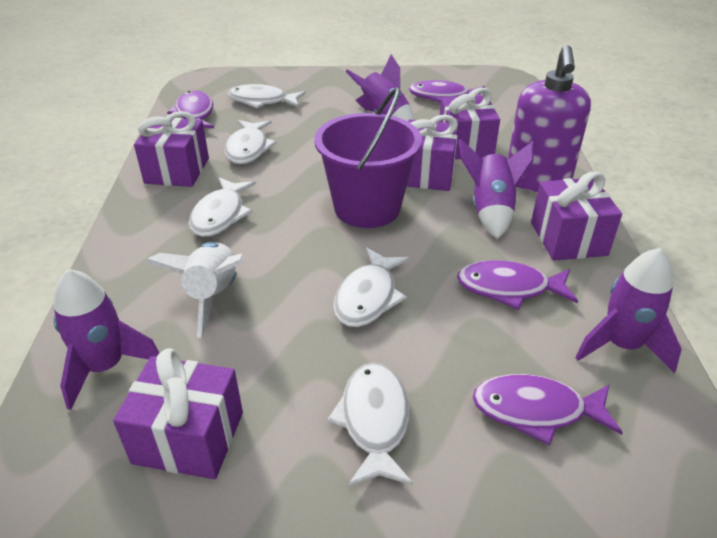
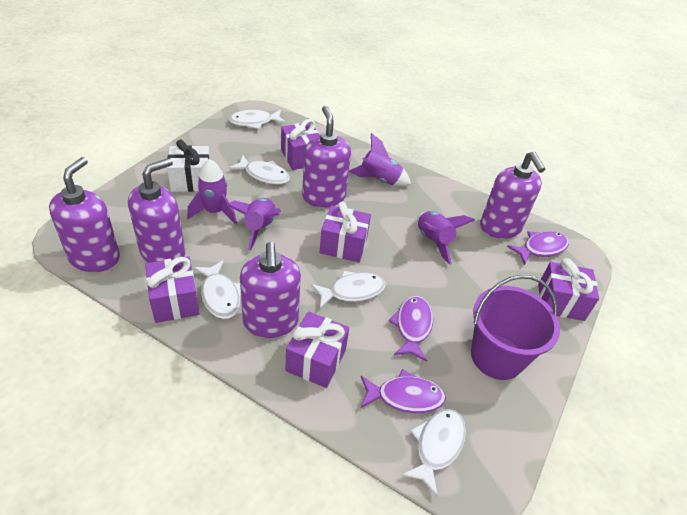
purple fish: 4 -> 3
purple soap dispenser: 1 -> 5
white gift: 0 -> 1
white rocket: 1 -> 0

